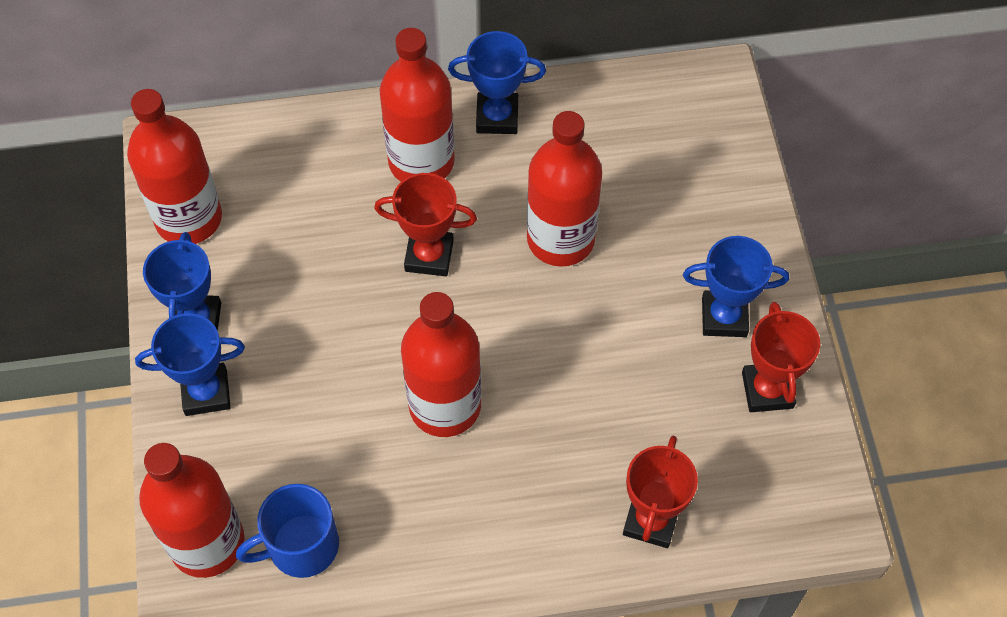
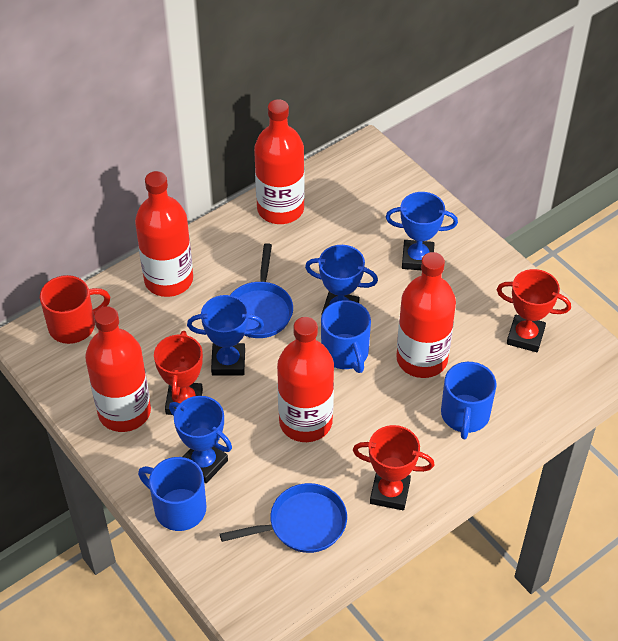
blue mug: 1 -> 3
blue pan: 0 -> 2
red mug: 0 -> 1

